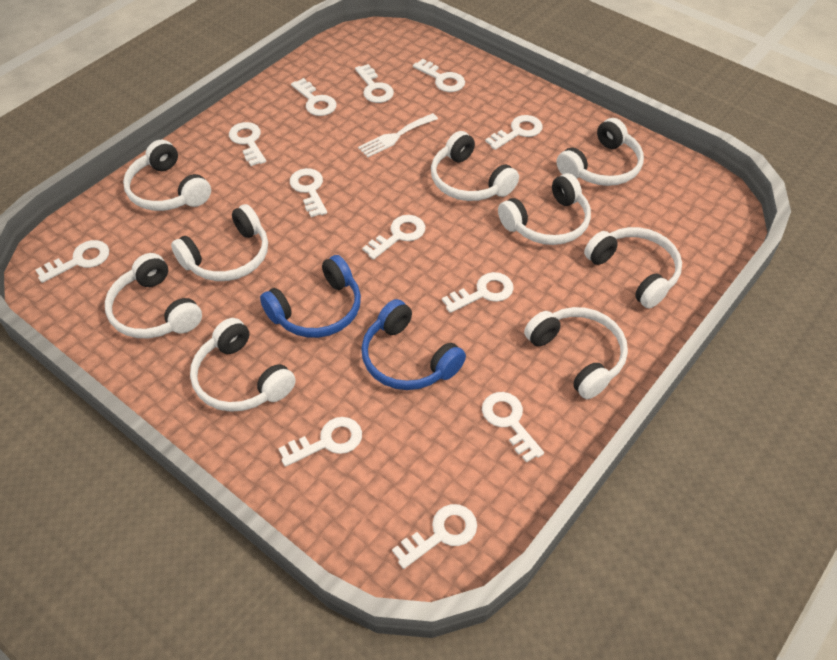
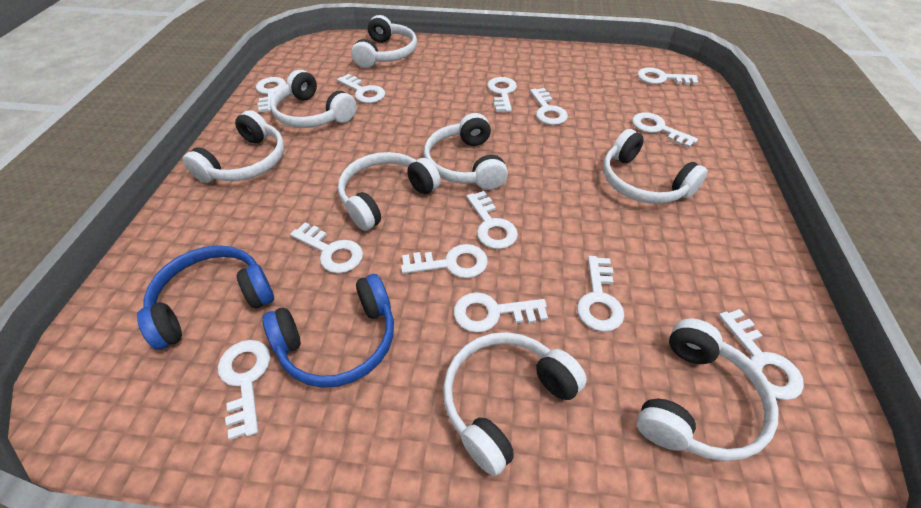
white fork: 1 -> 0
white headphones: 9 -> 8
white key: 12 -> 13

